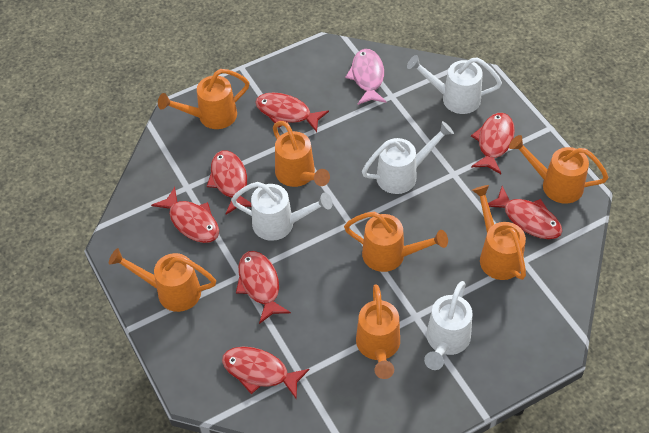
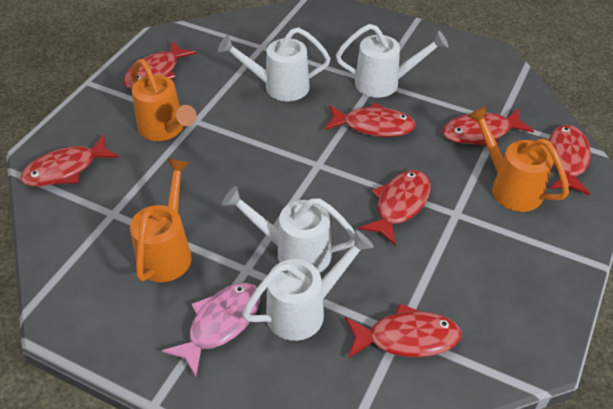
orange watering can: 7 -> 3

